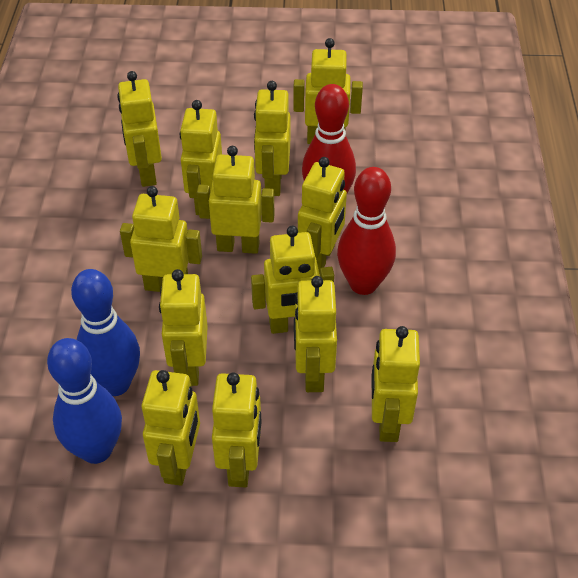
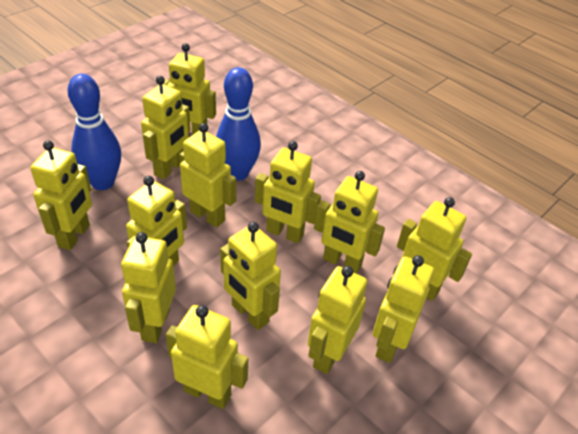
red bowling pin: 2 -> 0

